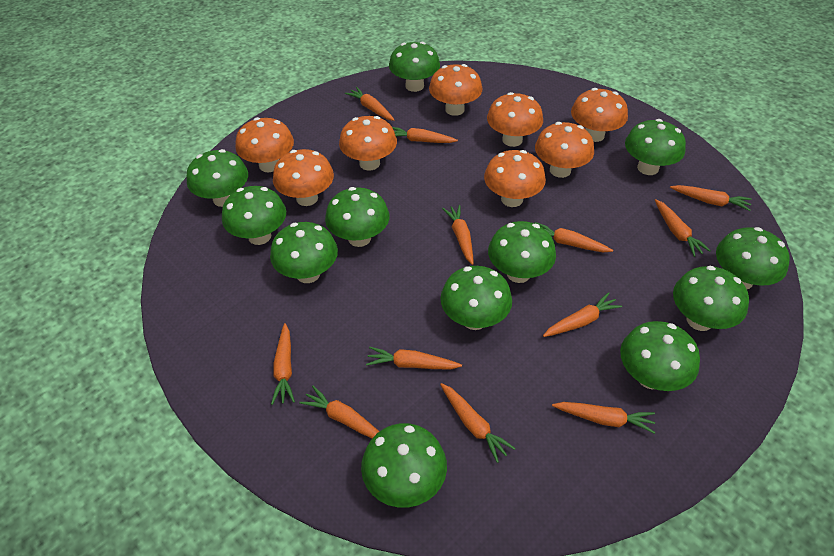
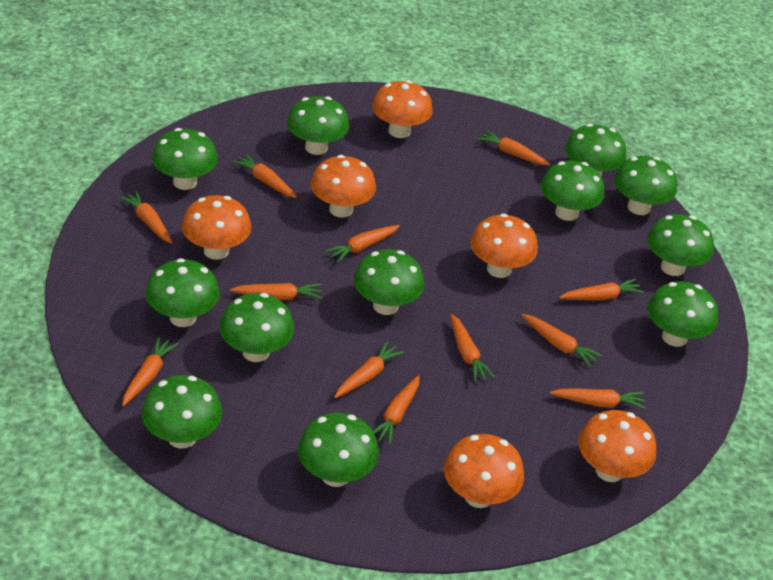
orange mushroom: 8 -> 6

